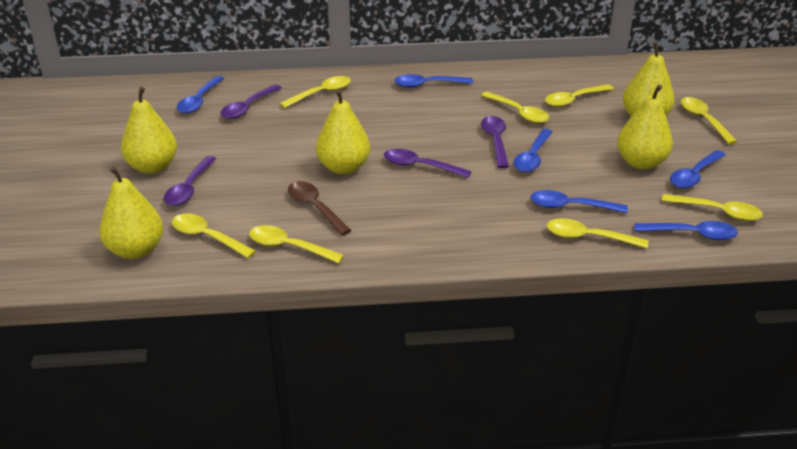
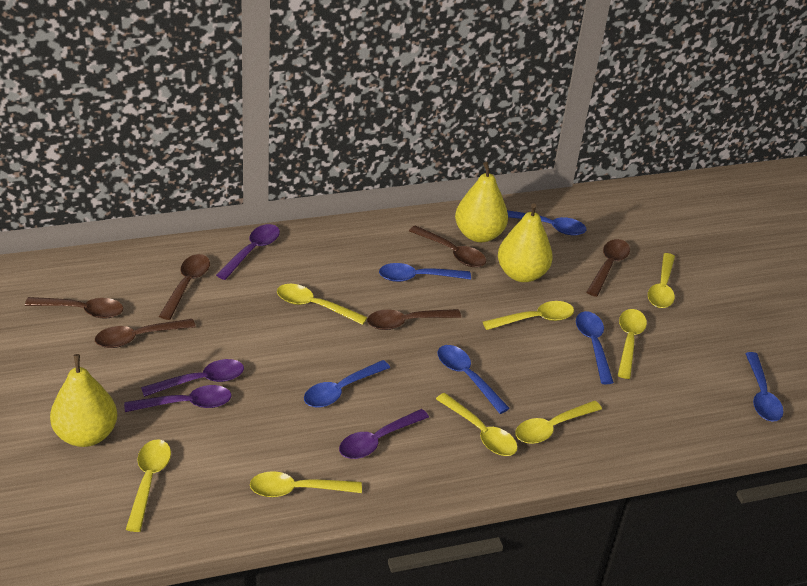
brown spoon: 1 -> 6
yellow pear: 5 -> 3

